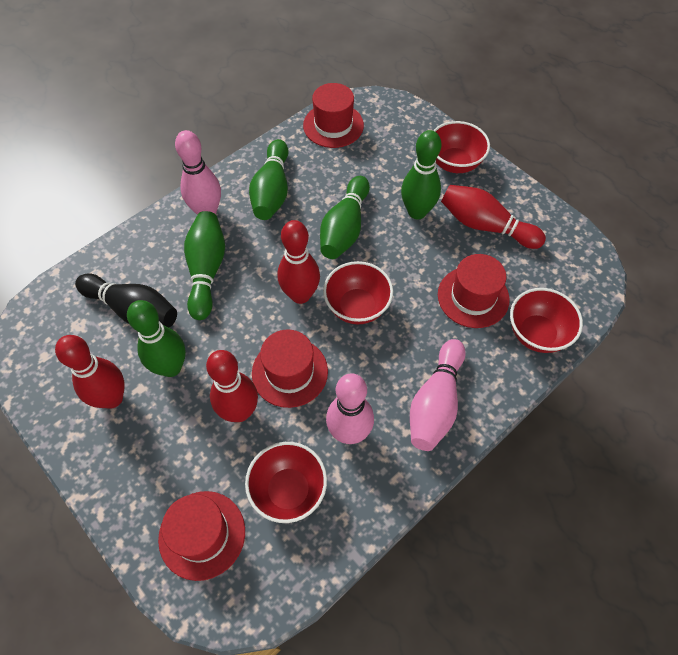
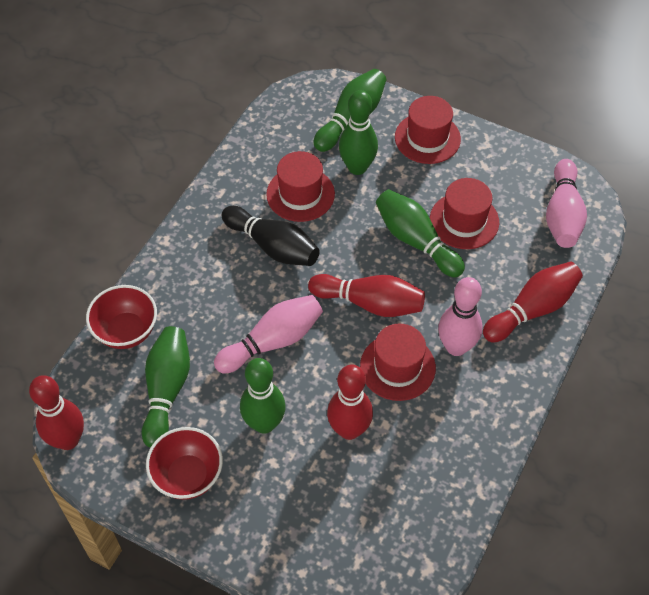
red bowl: 4 -> 2

